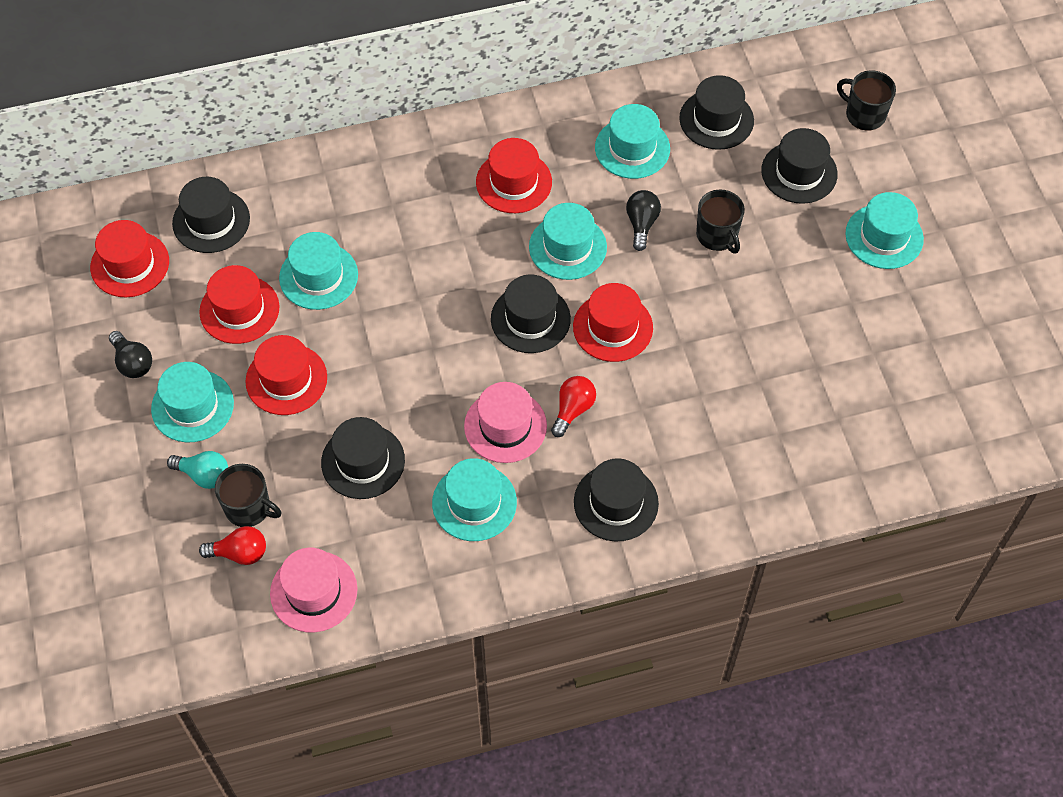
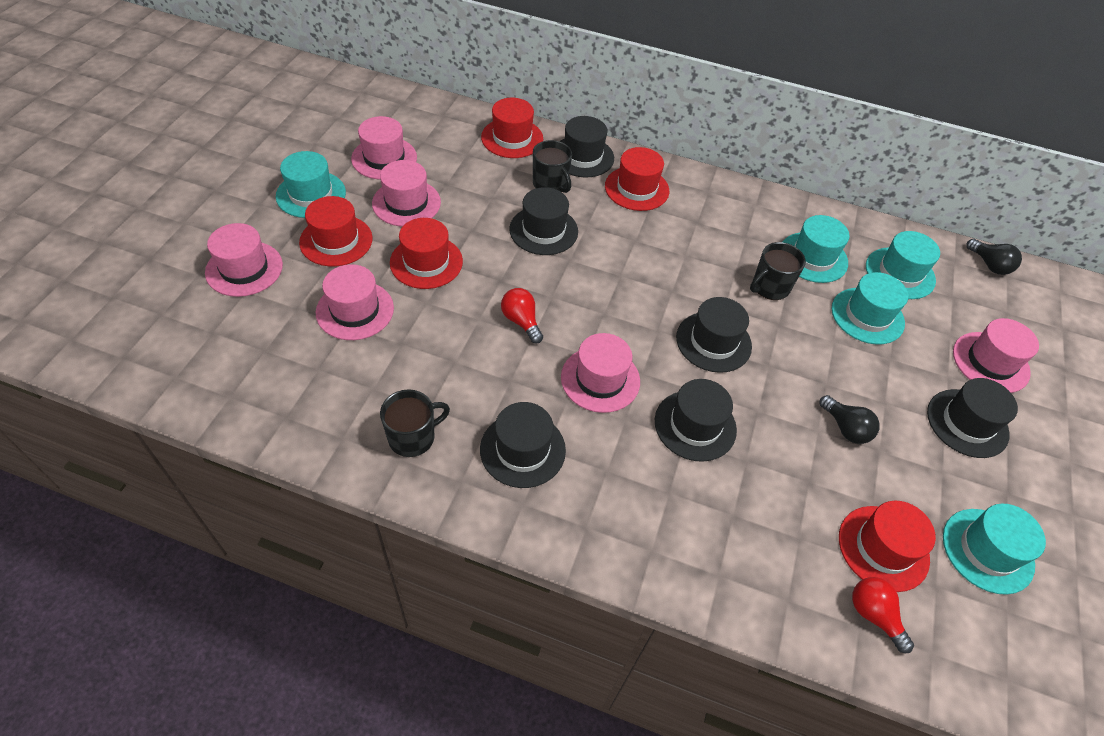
pink hat: 2 -> 6
turquoise hat: 6 -> 5
turquoise light bulb: 1 -> 0

